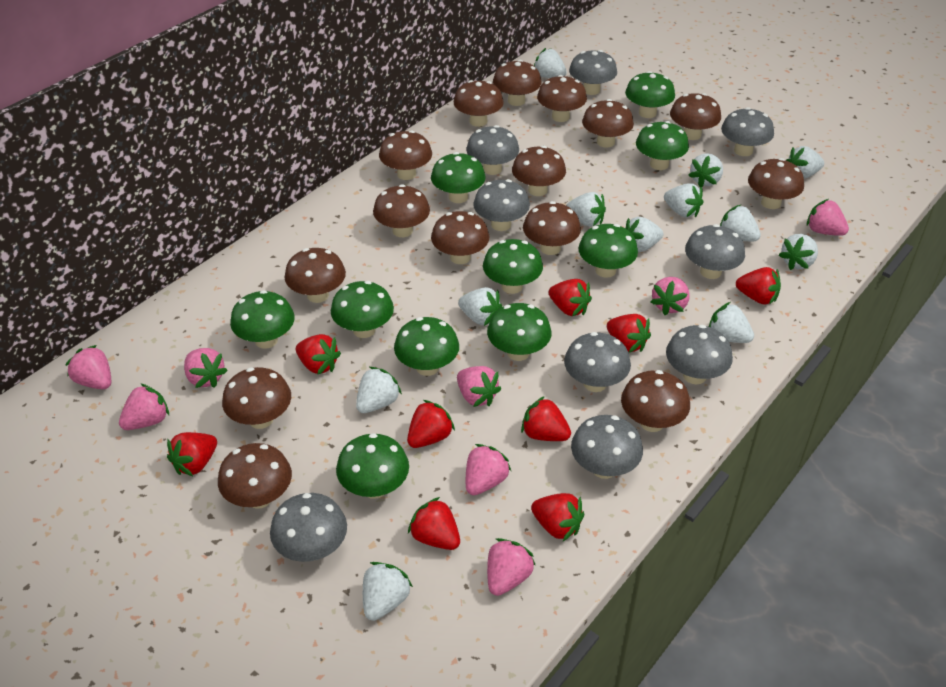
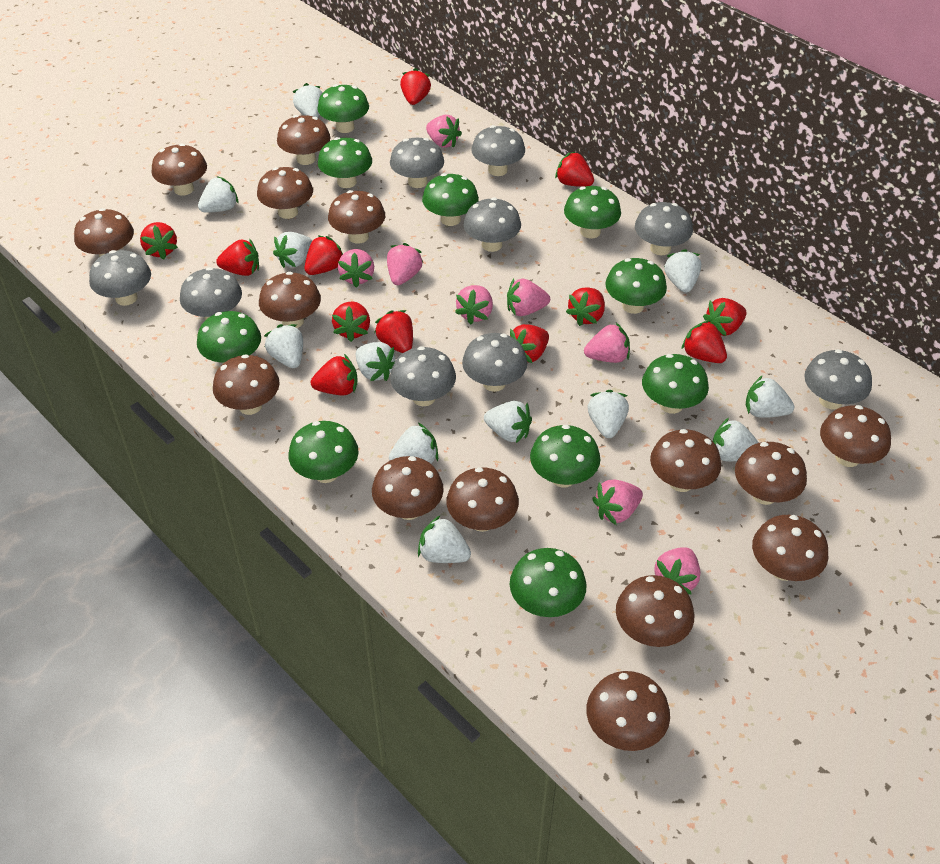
red strawberry: 9 -> 12

